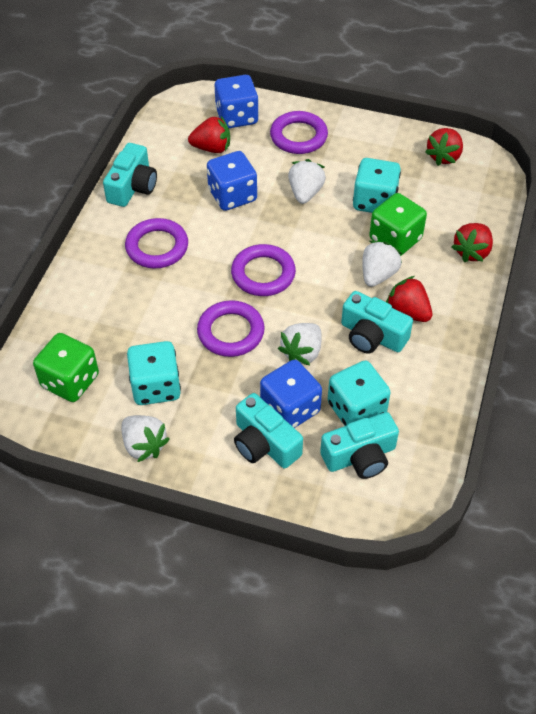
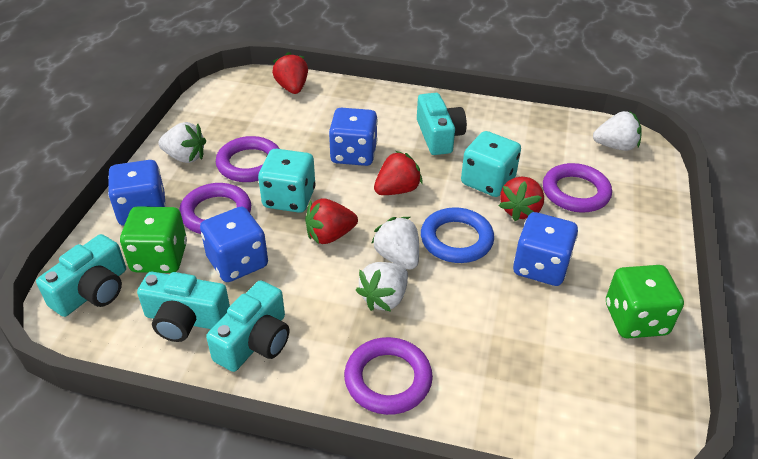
blue dice: 3 -> 4
blue ring: 0 -> 1
turquoise dice: 3 -> 2

